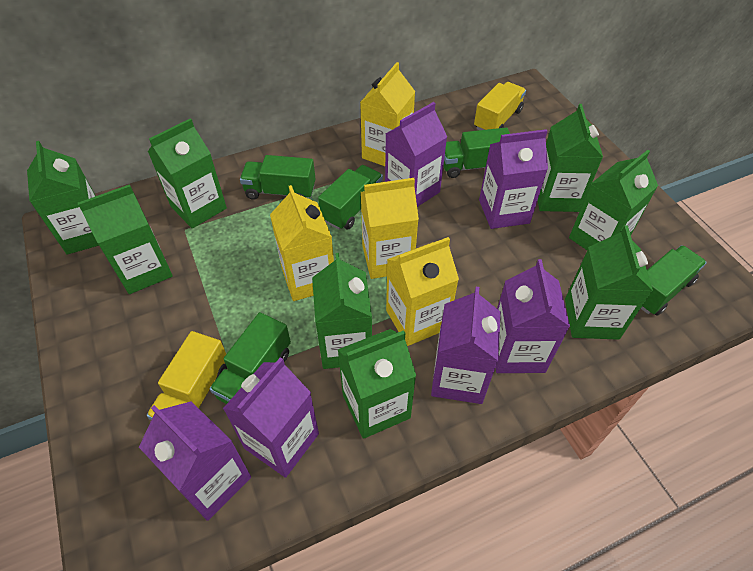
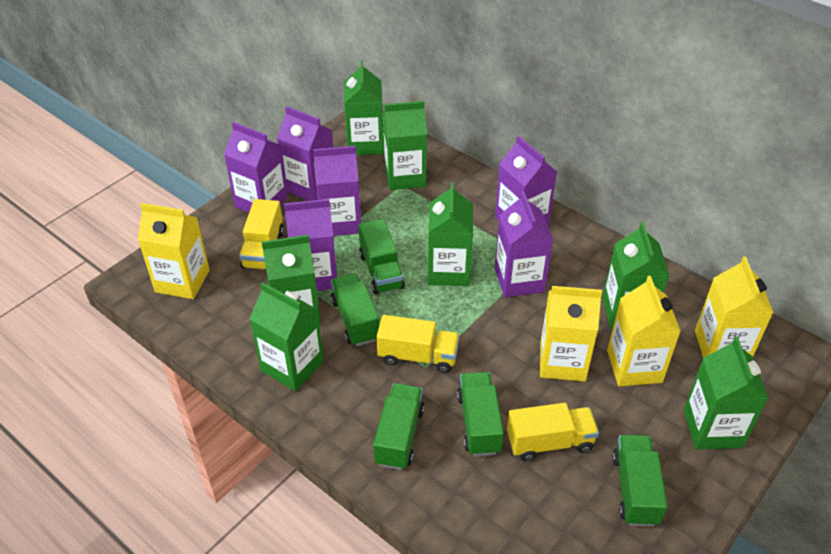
green carton: 8 -> 7
yellow truck: 2 -> 3

